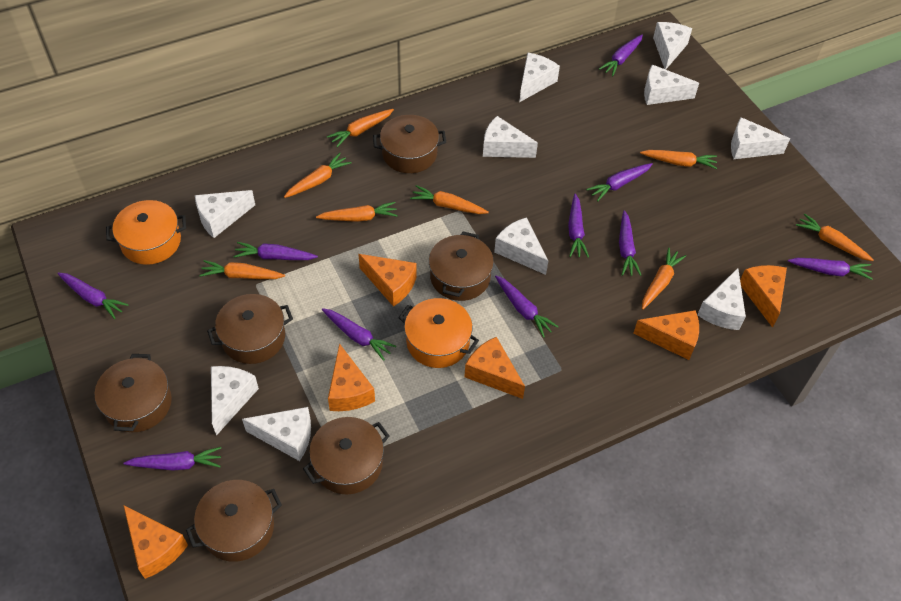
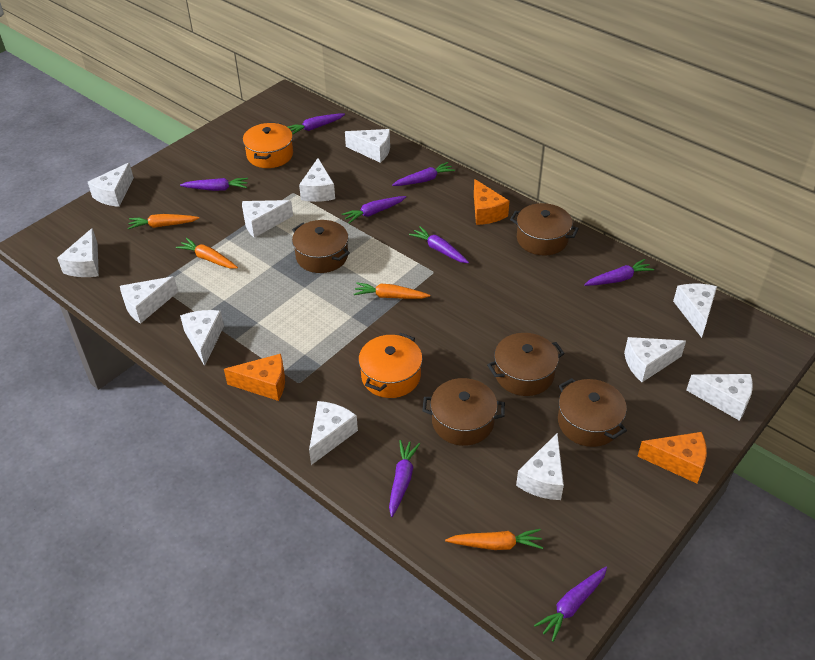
brown pot: 6 -> 5
orange carrot: 8 -> 4
orange cheese: 6 -> 3
purple carrot: 10 -> 8
white cheese: 10 -> 12

